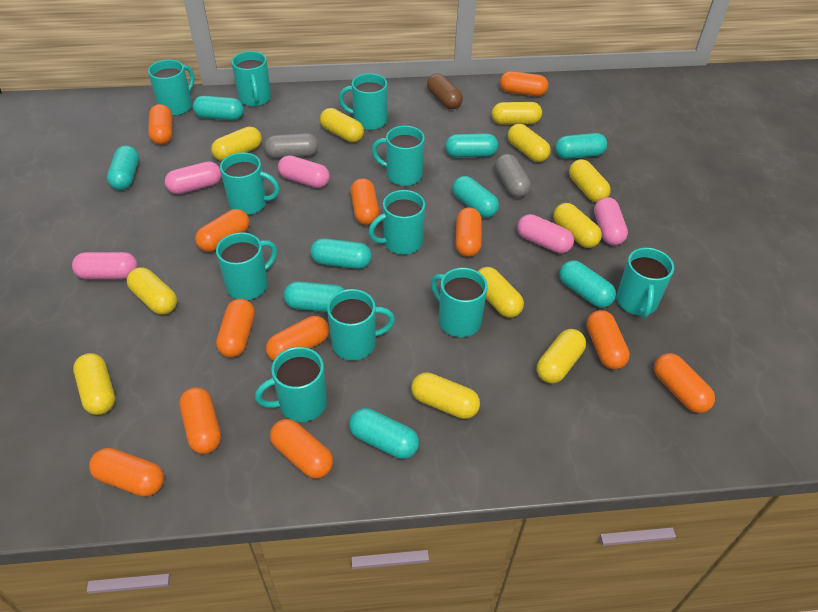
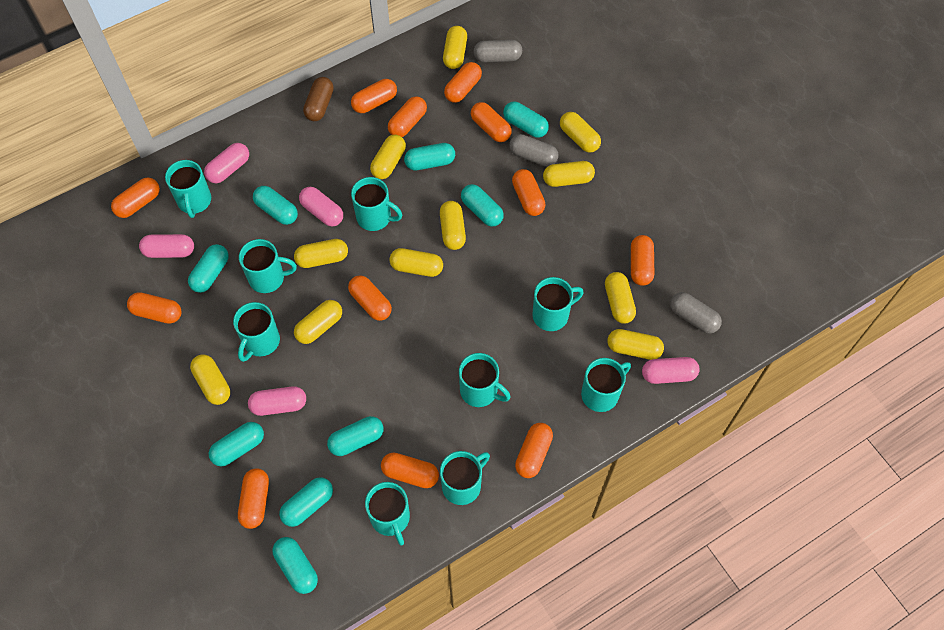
grey capsule: 2 -> 3
turquoise mug: 11 -> 9

